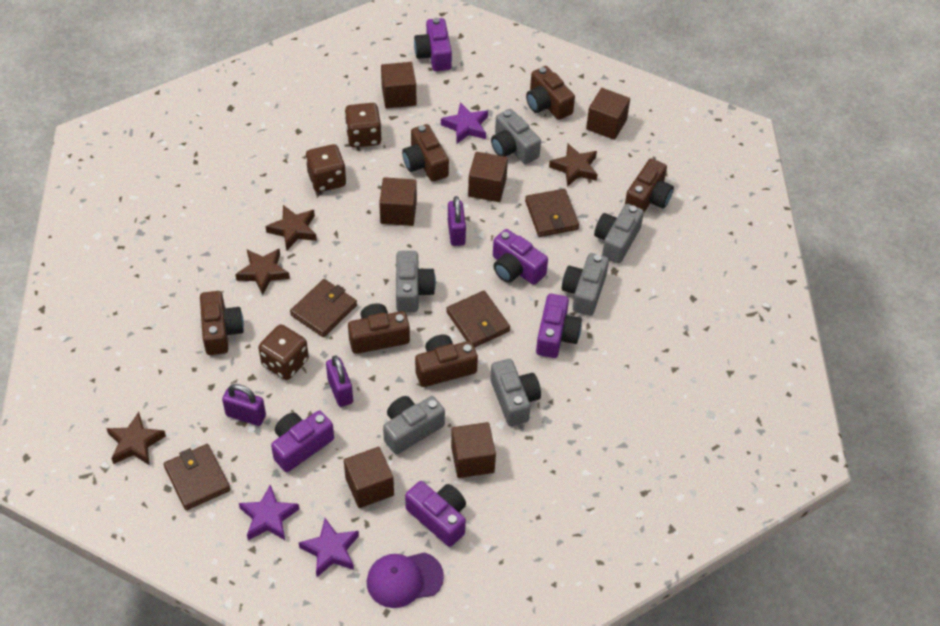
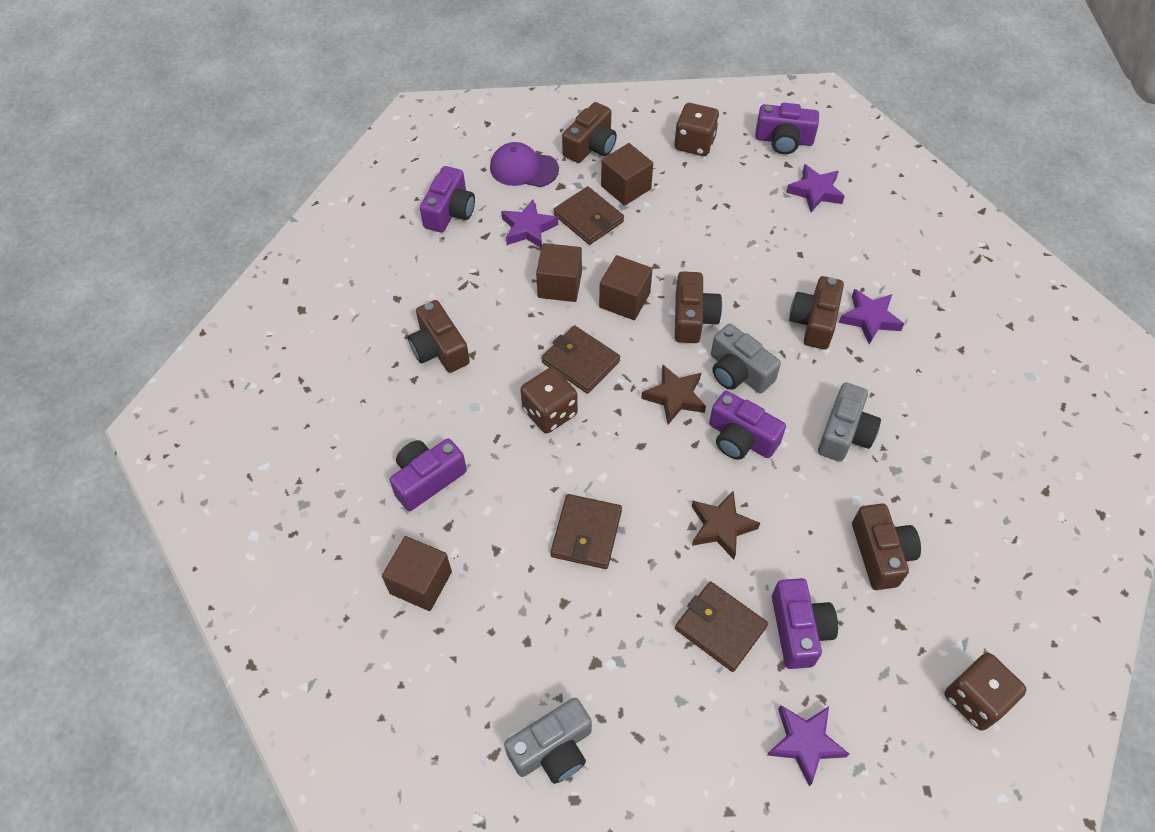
brown camera: 6 -> 5
brown cube: 6 -> 4
brown star: 4 -> 2
grey camera: 6 -> 3
purple padlock: 3 -> 0
purple star: 3 -> 4

